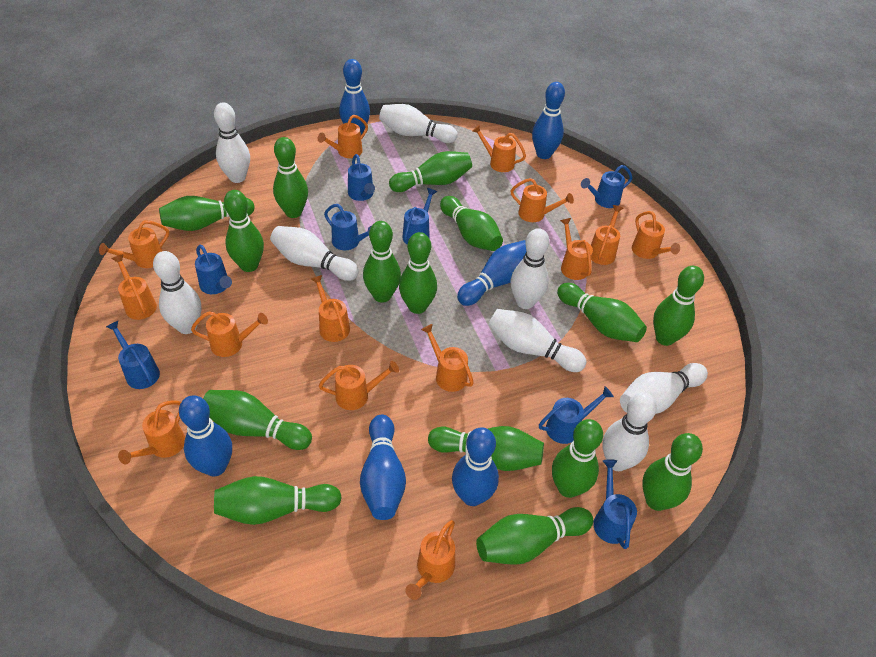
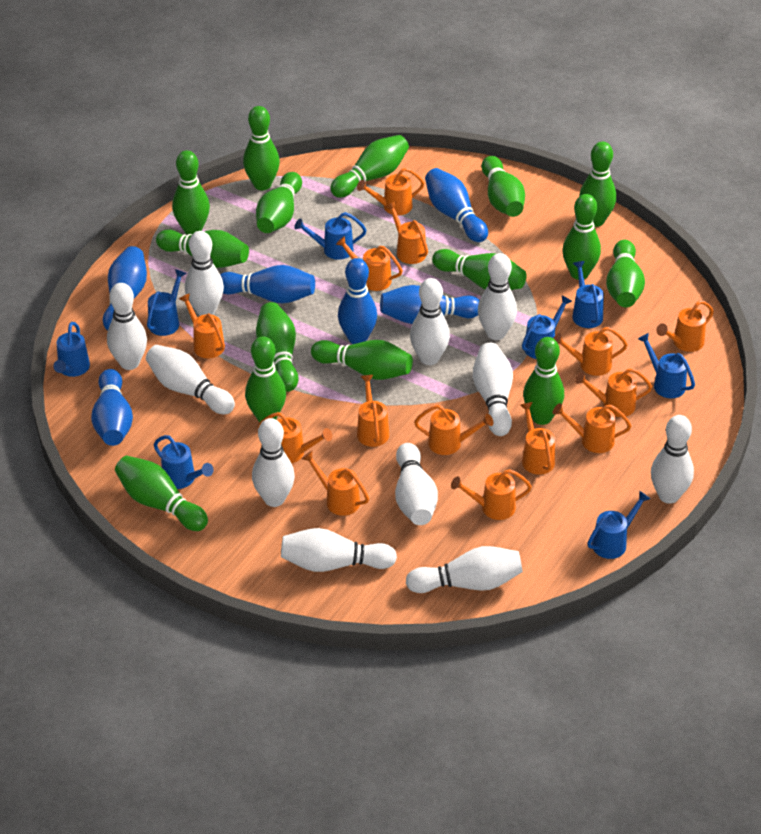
white bowling pin: 8 -> 11

